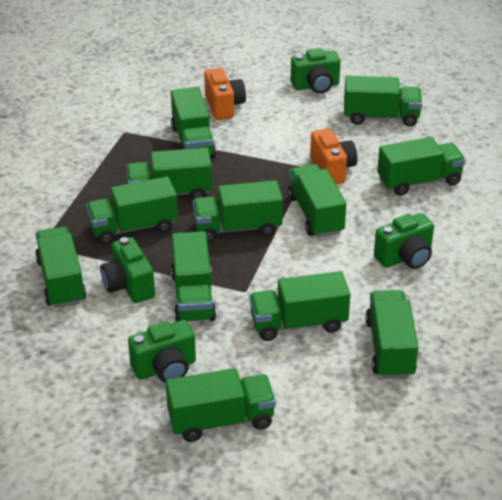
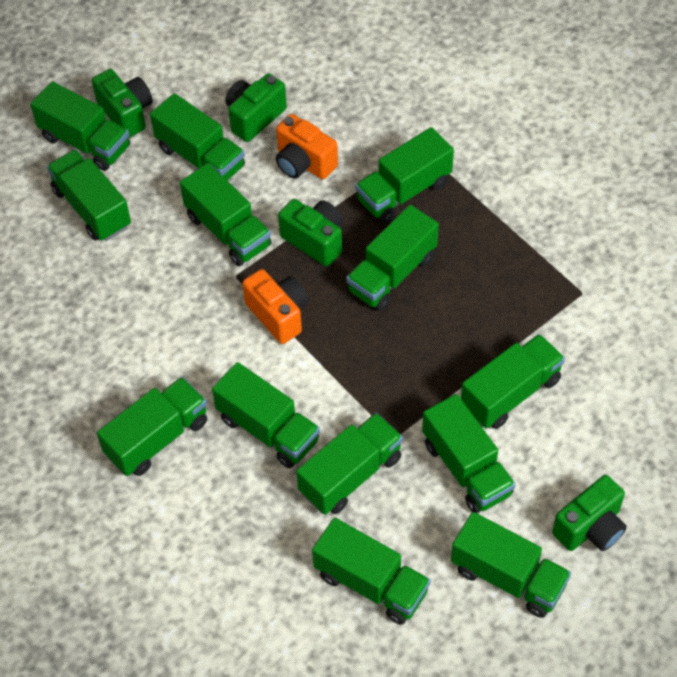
green truck: 12 -> 13

